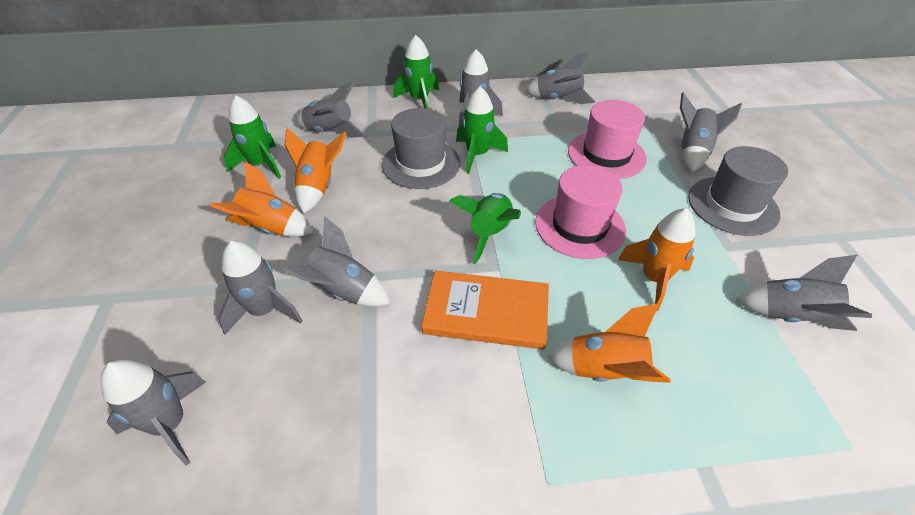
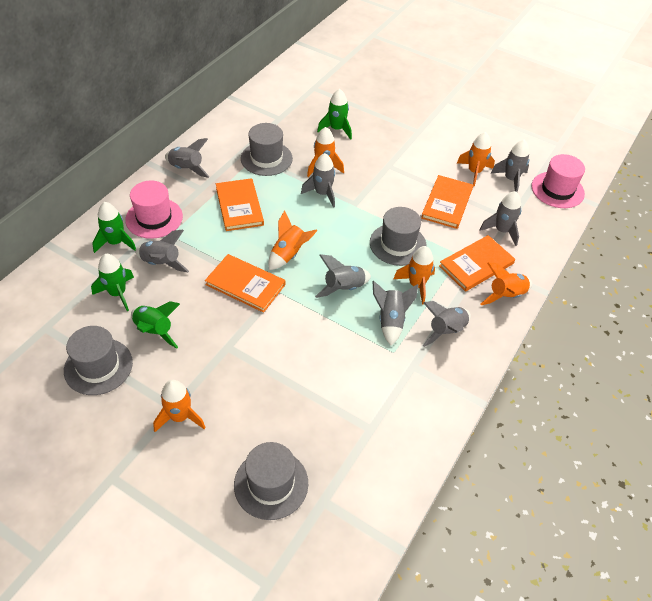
grey hat: 2 -> 4
orange book: 1 -> 4
orange rocket: 4 -> 6

